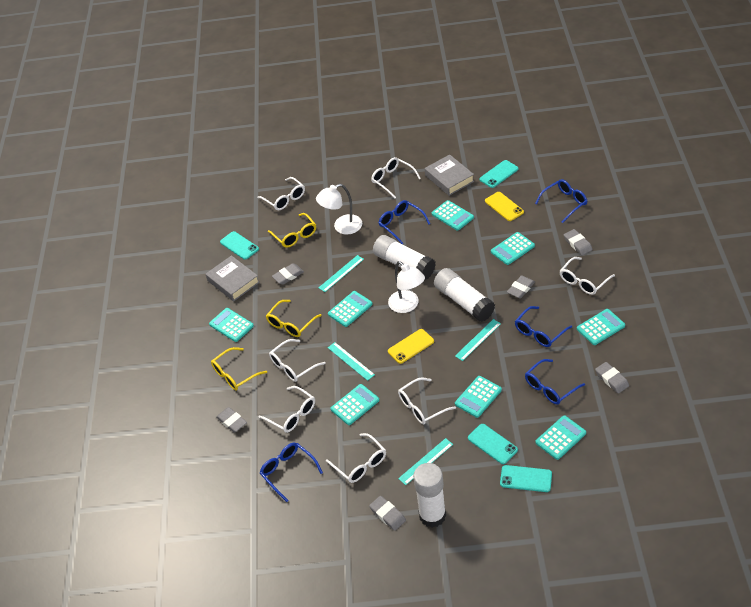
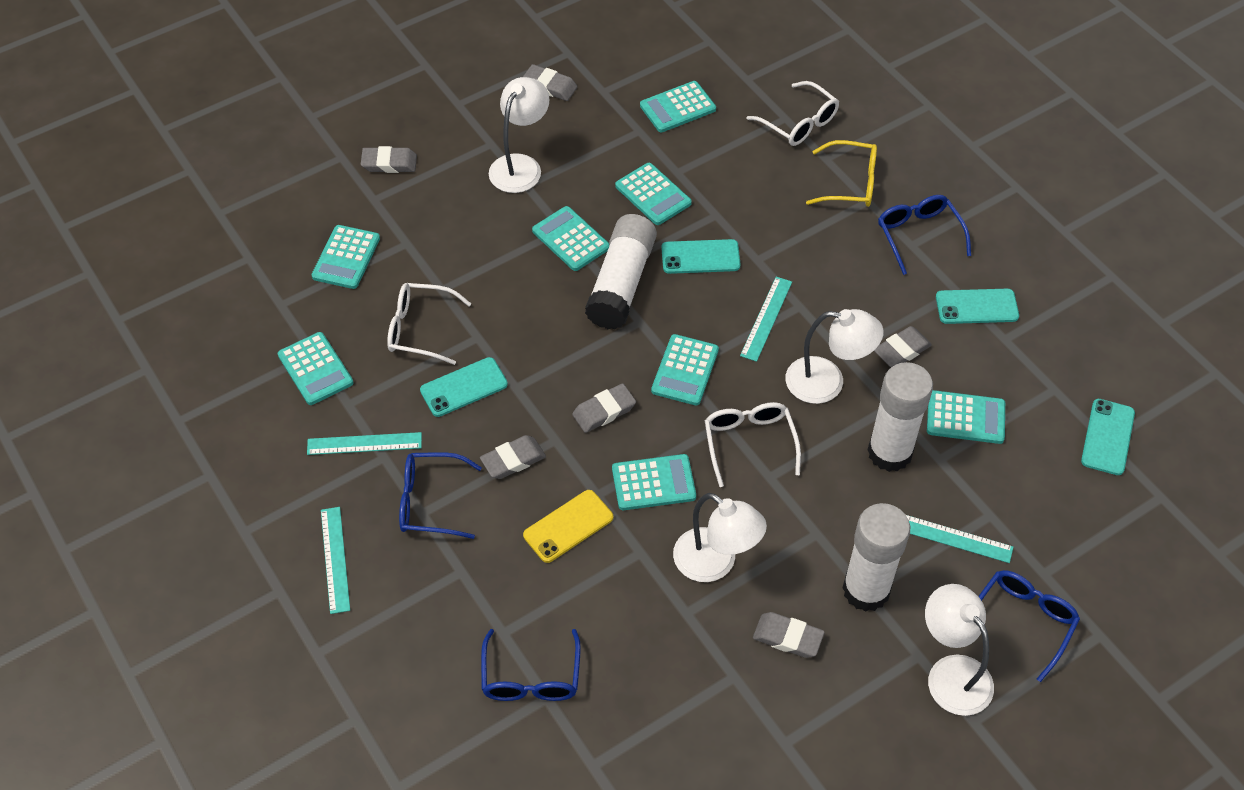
blue glasses: 5 -> 4
grey book: 2 -> 0
white glasses: 7 -> 3
white lamp: 2 -> 4
yellow glasses: 3 -> 1
yellow phone: 2 -> 1

